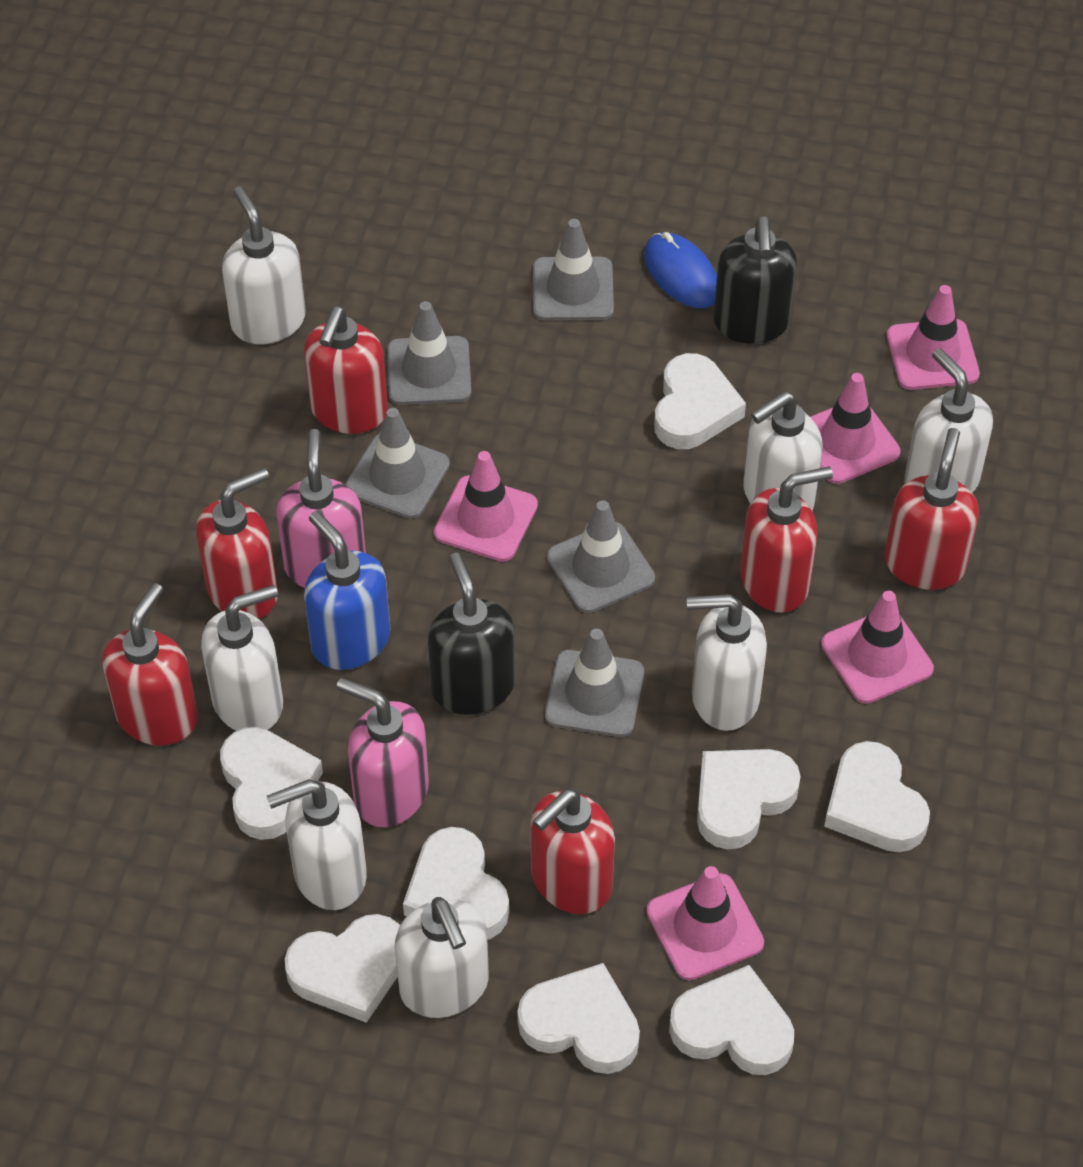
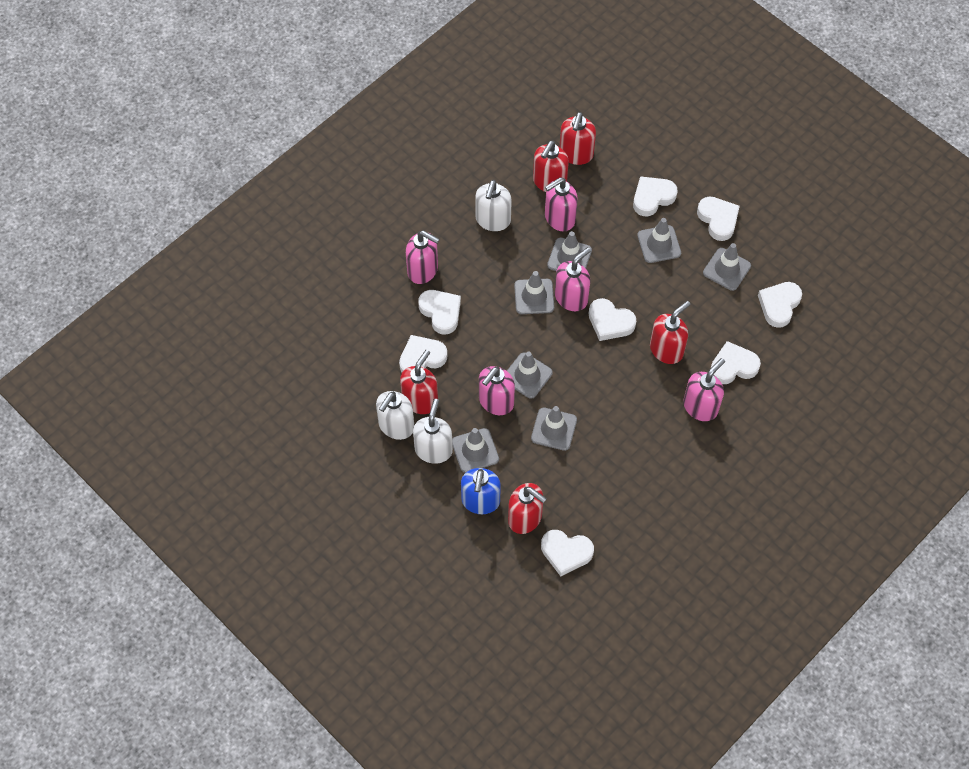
black soap dispenser: 2 -> 0
blue mouse: 1 -> 0
grey traffic cone: 5 -> 7
pink soap dispenser: 2 -> 5
pink traffic cone: 5 -> 0
red soap dispenser: 6 -> 5
white soap dispenser: 7 -> 3

